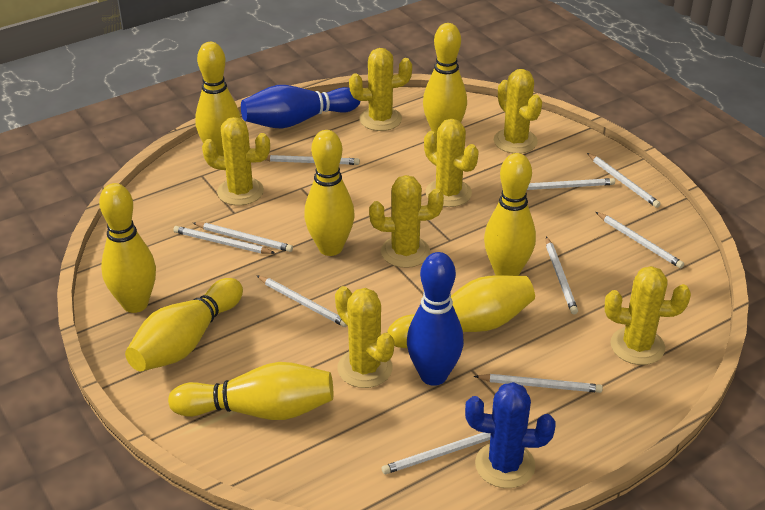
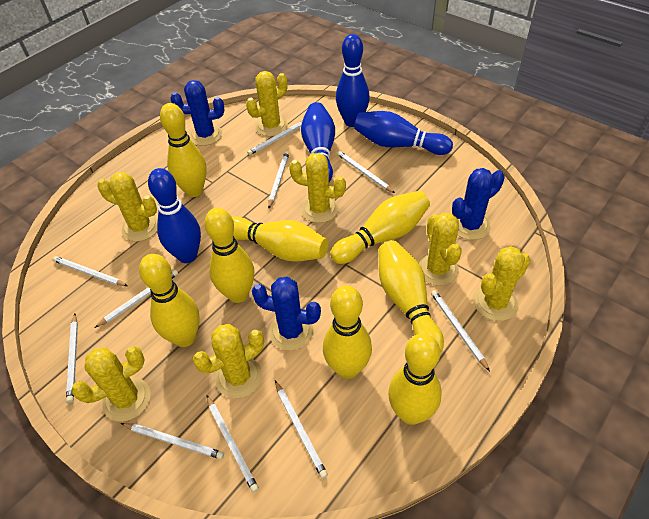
blue bowling pin: 2 -> 4
blue cactus: 1 -> 3

